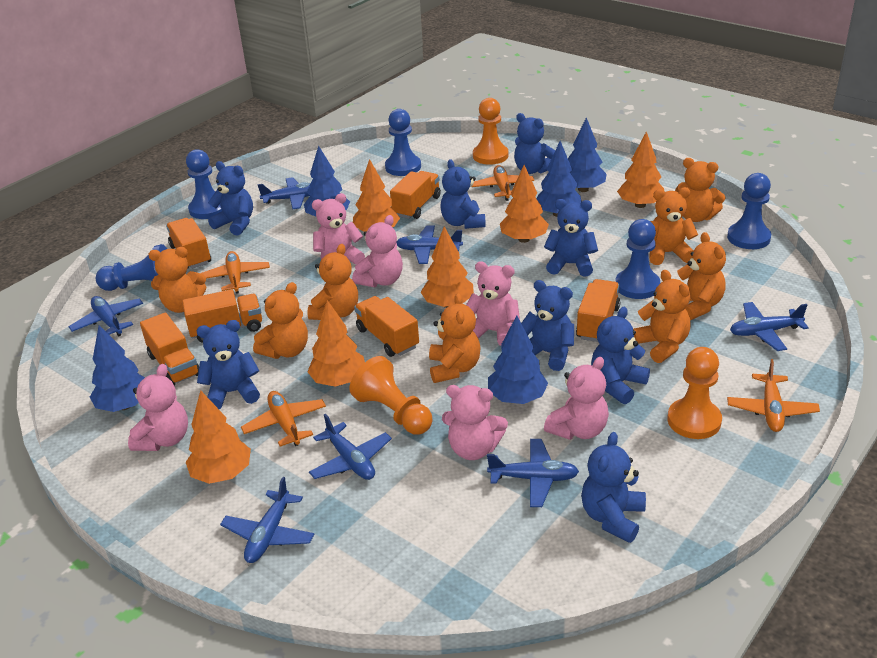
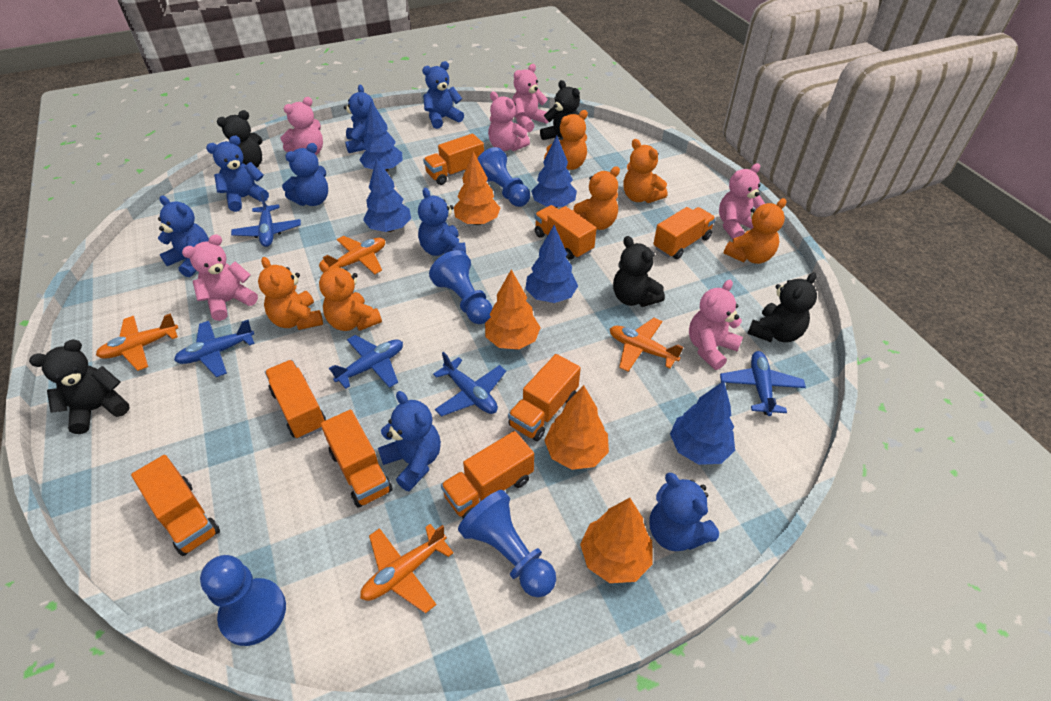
black teddy bear: 0 -> 5
blue pawn: 5 -> 4
blue plane: 7 -> 5
orange pawn: 3 -> 0
orange teddy bear: 8 -> 6
orange tree: 6 -> 4
orange truck: 6 -> 8

